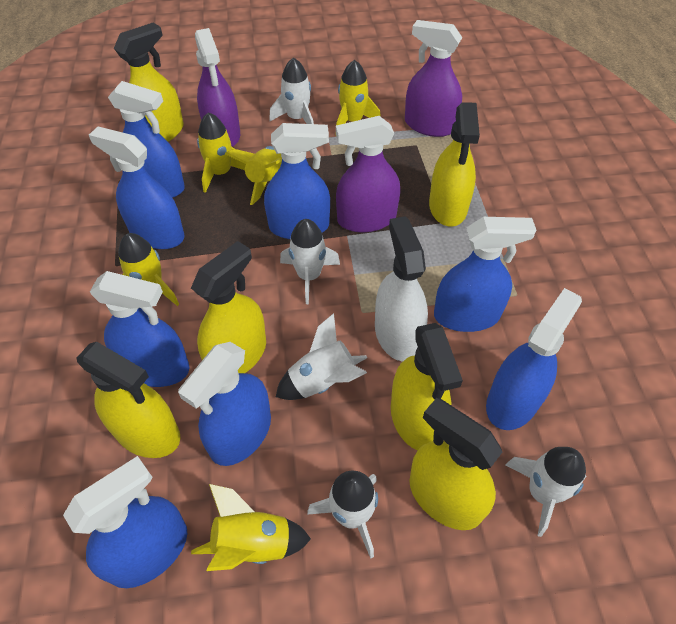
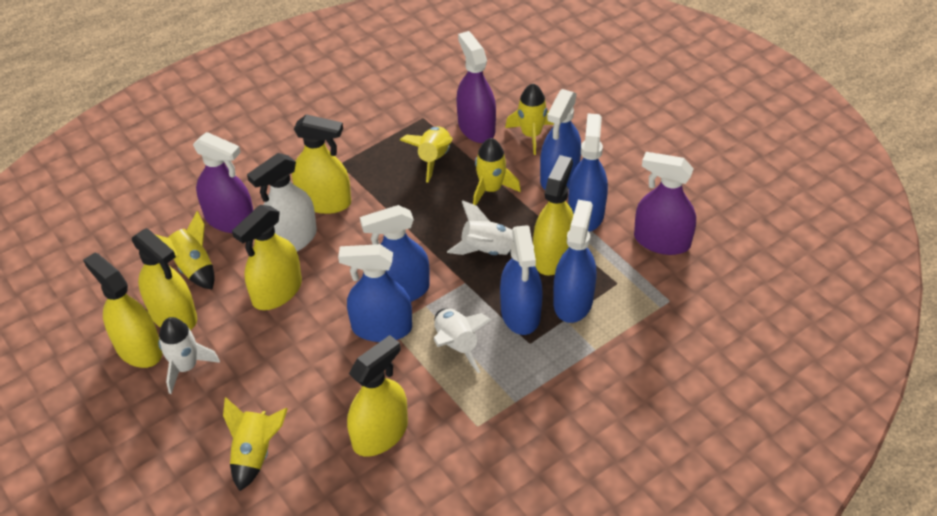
blue spray bottle: 8 -> 6
white rocket: 5 -> 3

